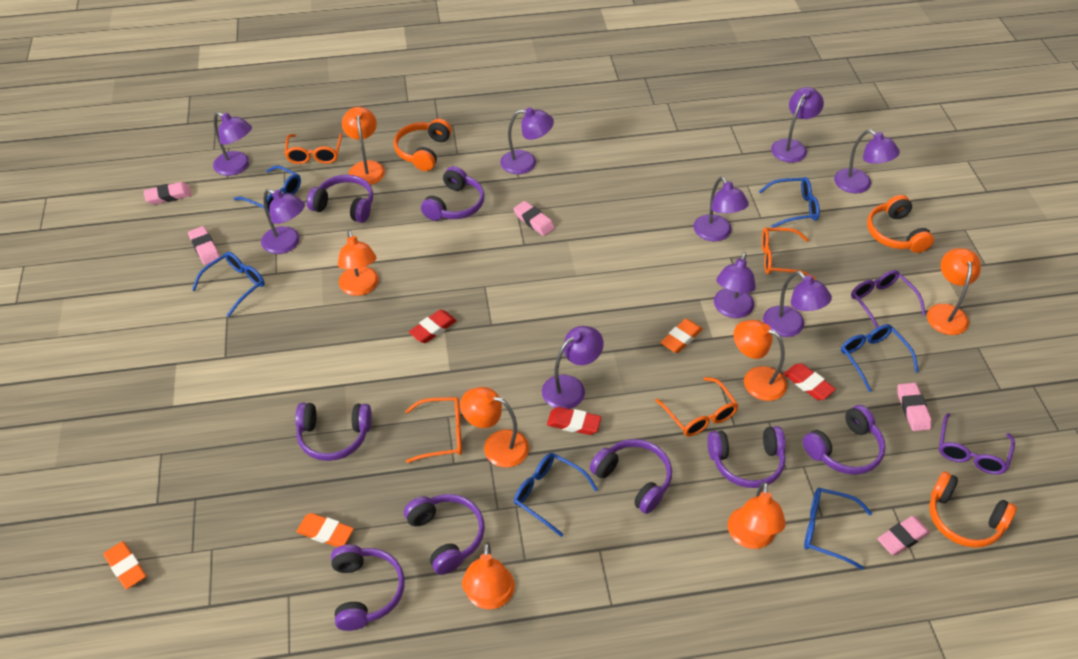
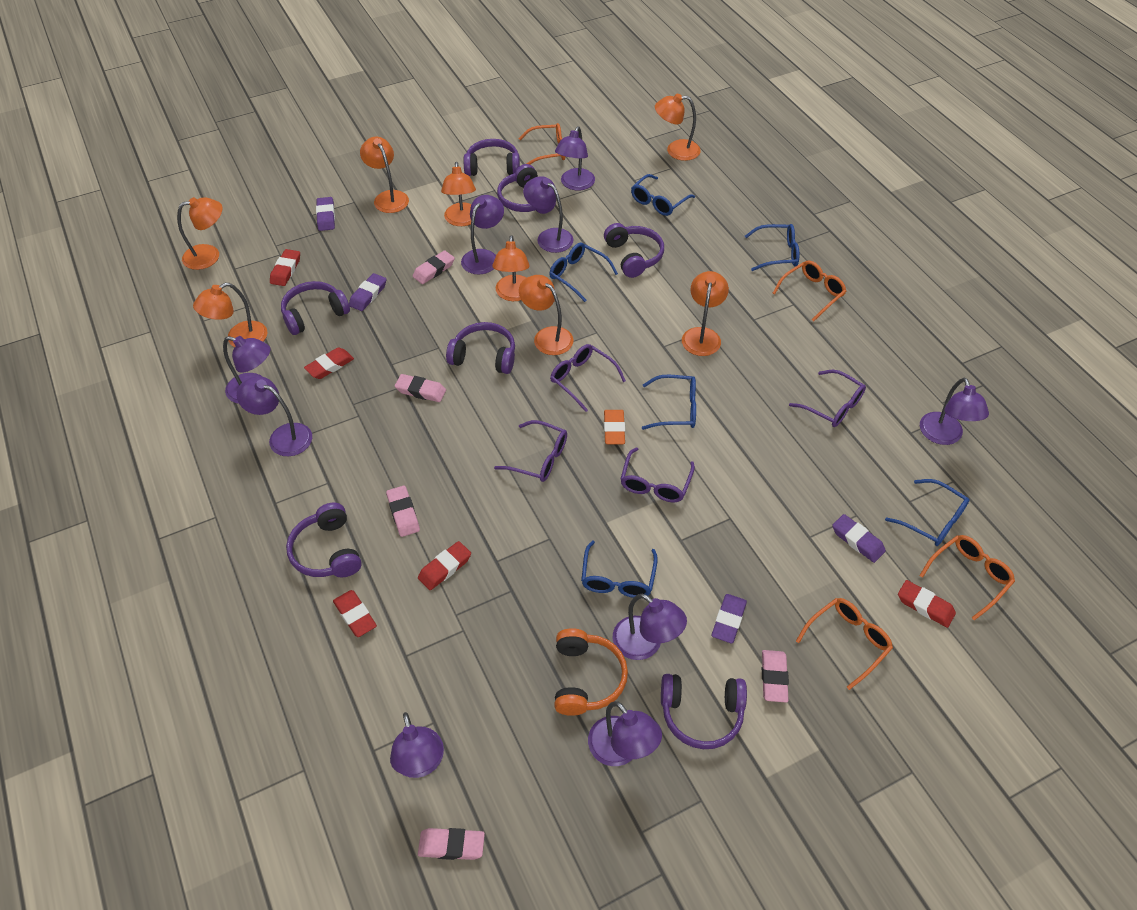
orange eraser: 3 -> 1
orange headphones: 3 -> 1
orange lamp: 7 -> 8
purple eraser: 0 -> 4
purple glasses: 2 -> 4
purple headphones: 8 -> 7
red eraser: 3 -> 5

